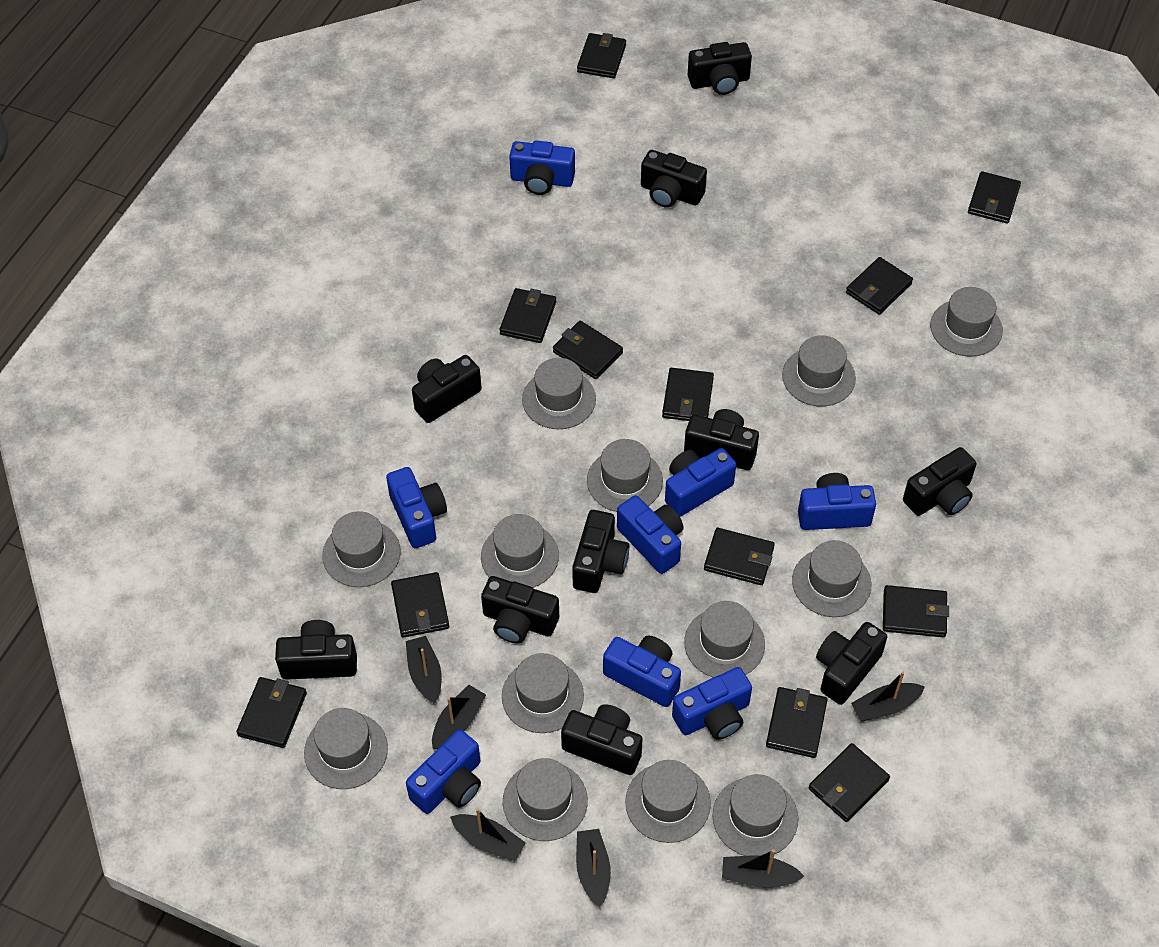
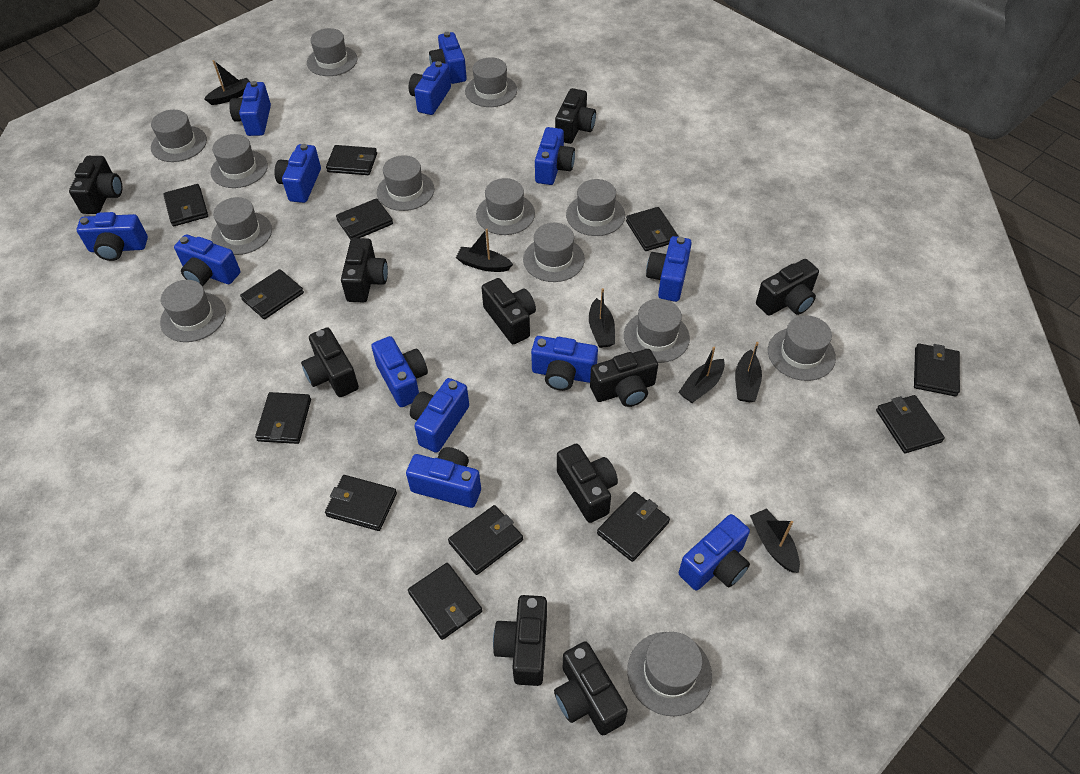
blue camera: 8 -> 13

